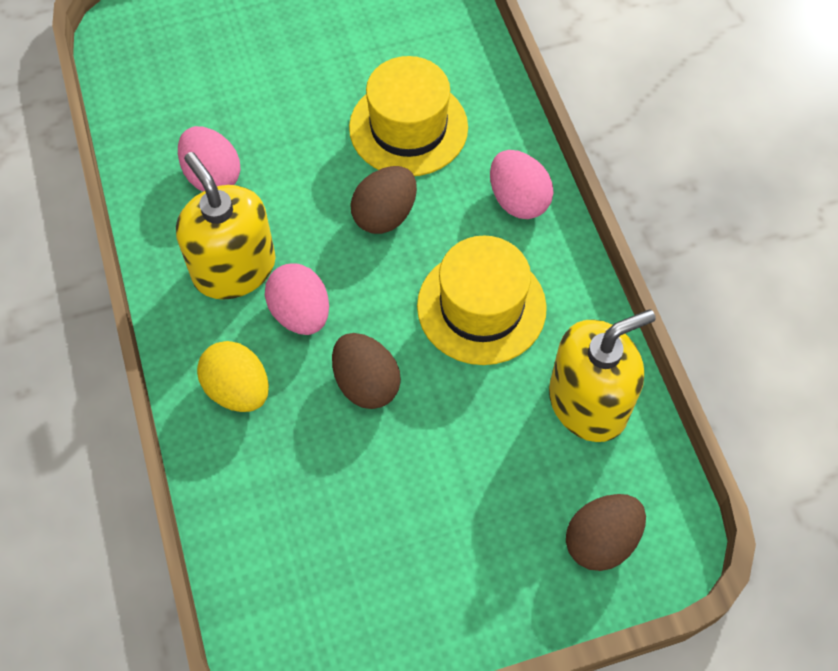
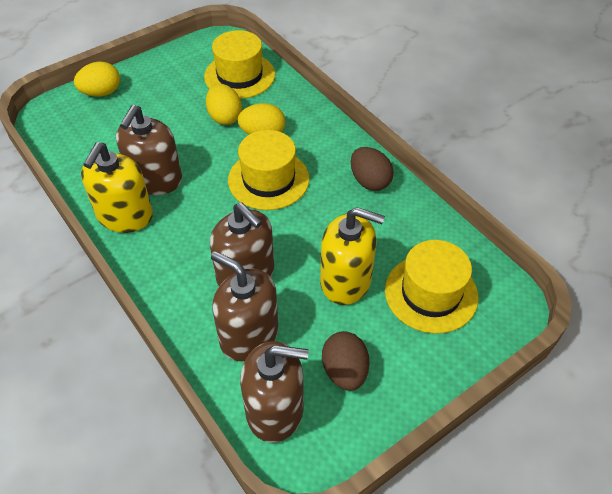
brown egg: 3 -> 2
brown soap dispenser: 0 -> 4
pink egg: 3 -> 0
yellow egg: 1 -> 3
yellow hat: 2 -> 3

